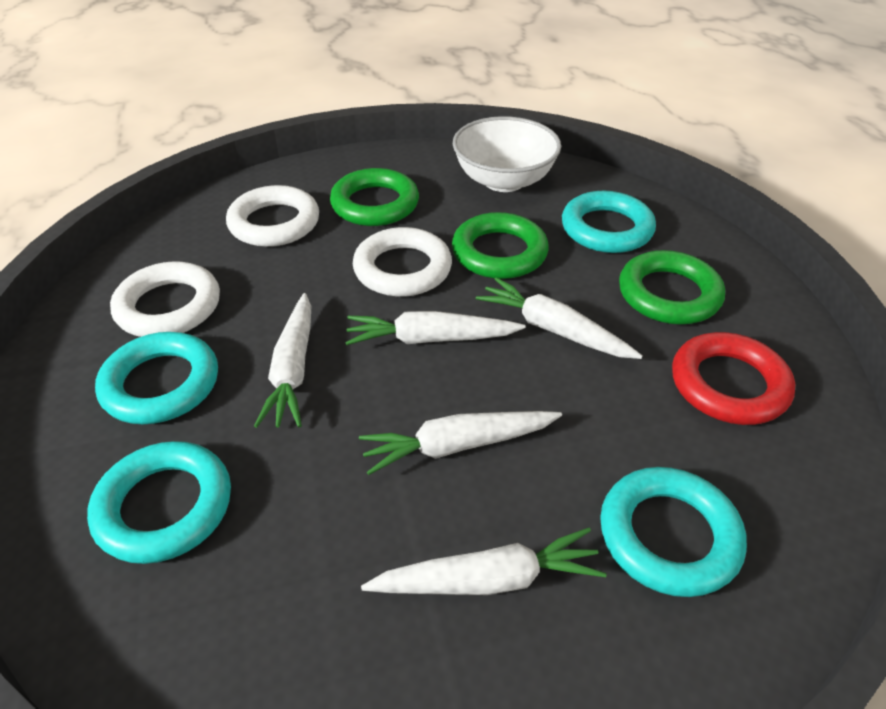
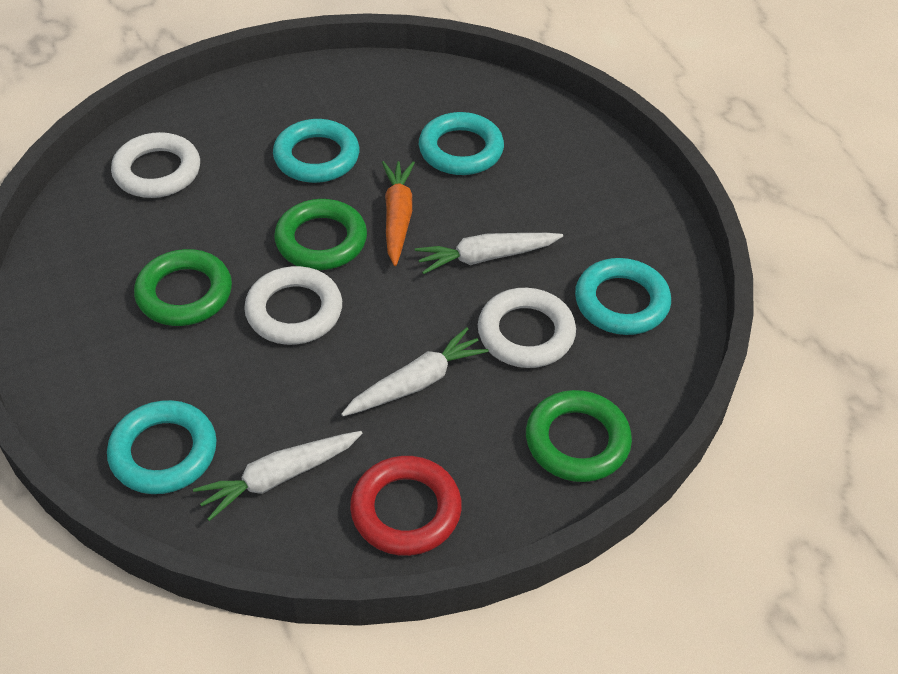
orange carrot: 0 -> 1
white bowl: 1 -> 0
white carrot: 5 -> 3

